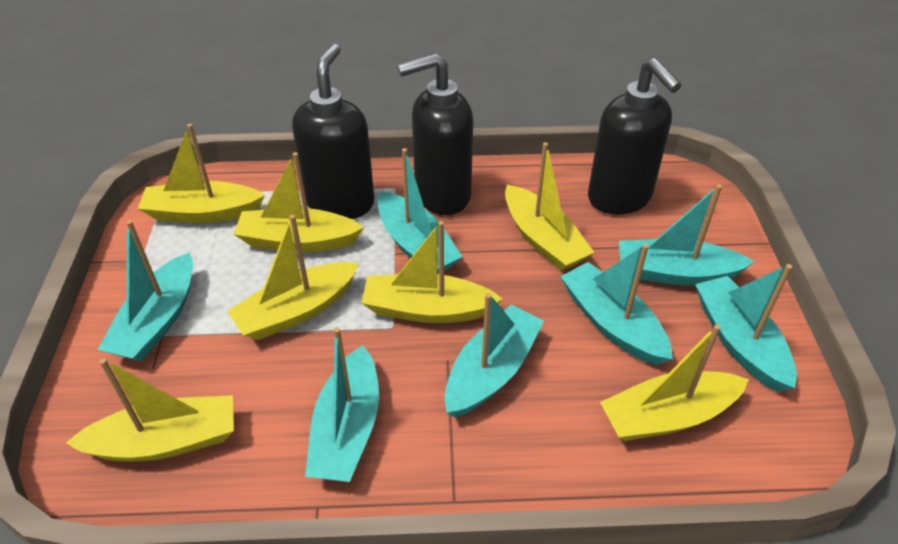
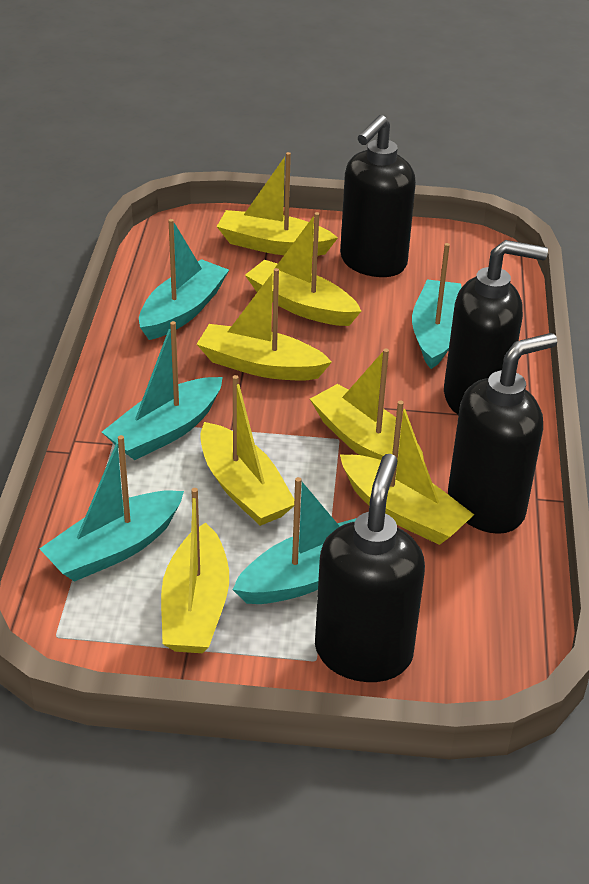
black soap dispenser: 3 -> 4
turquoise boat: 7 -> 5

